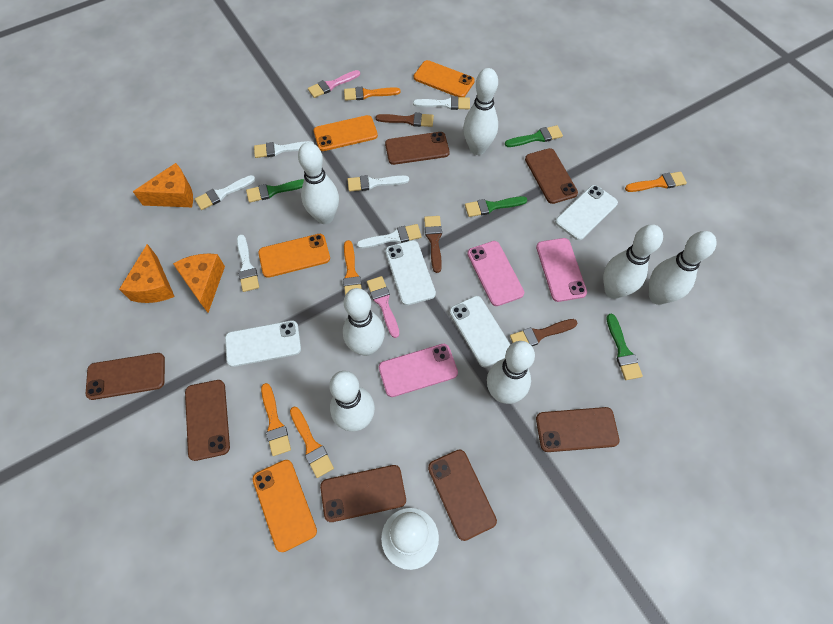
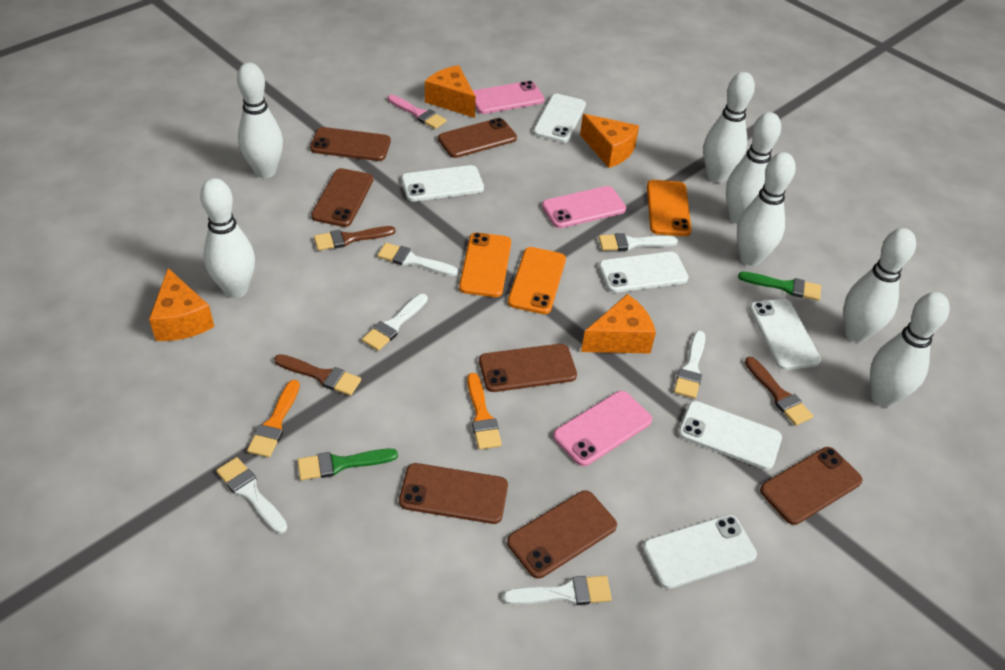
green brush: 4 -> 2
orange brush: 5 -> 2
orange cheese: 3 -> 4
orange phone: 4 -> 3
pink brush: 2 -> 1
white pawn: 1 -> 0
white phone: 4 -> 6

